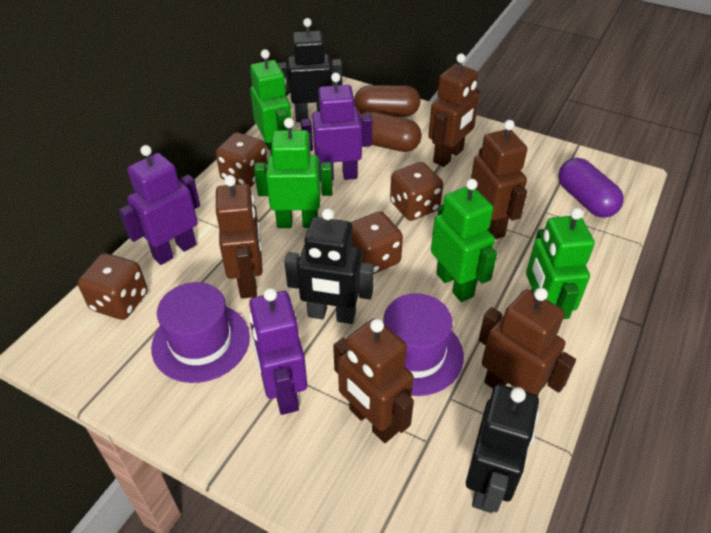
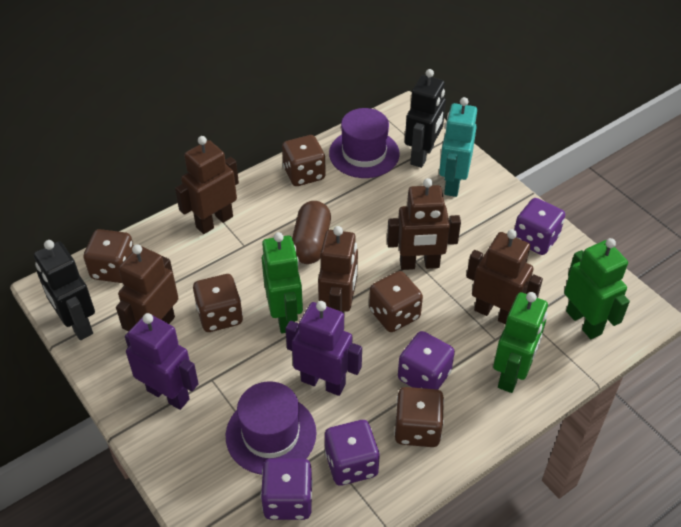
black robot: 3 -> 2
brown capsule: 2 -> 1
brown dice: 4 -> 5
green robot: 4 -> 3
purple capsule: 1 -> 0
purple dice: 0 -> 4
purple robot: 3 -> 2
turquoise robot: 0 -> 1

